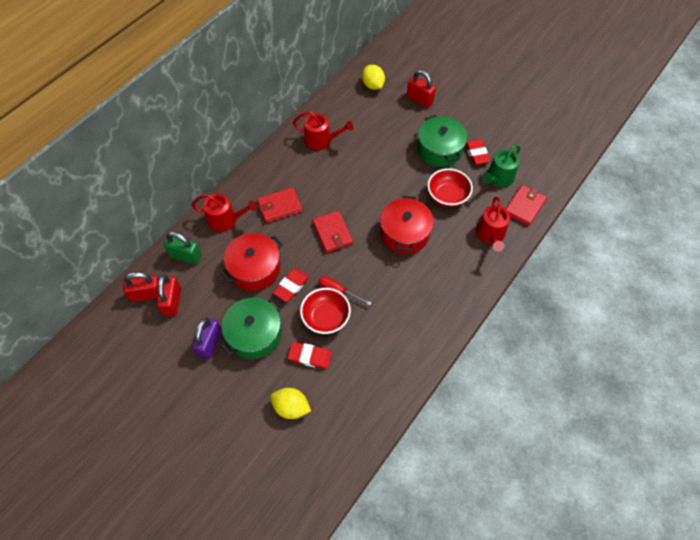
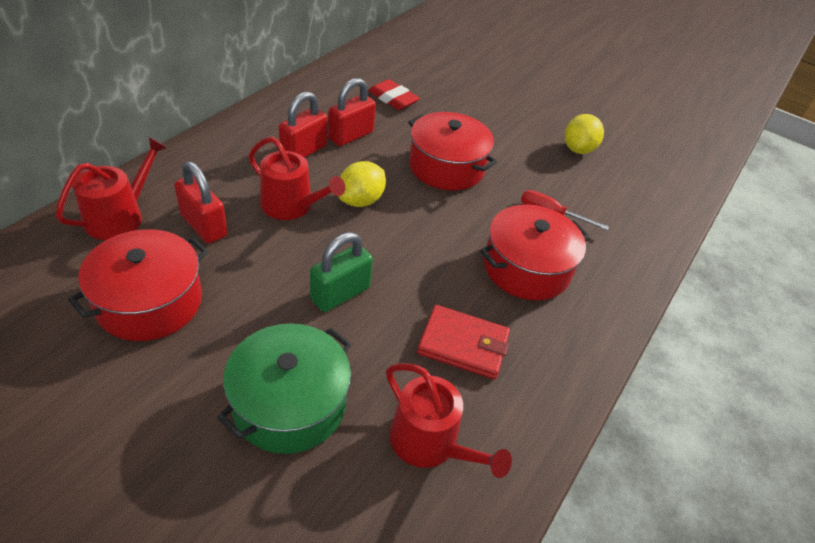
green pot: 2 -> 1
green watering can: 1 -> 0
purple padlock: 1 -> 0
red bowl: 2 -> 0
red eraser: 3 -> 1
red pot: 2 -> 3
red wallet: 3 -> 1

